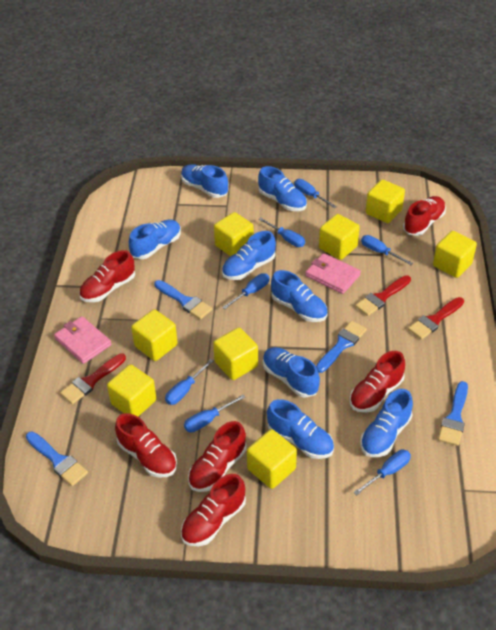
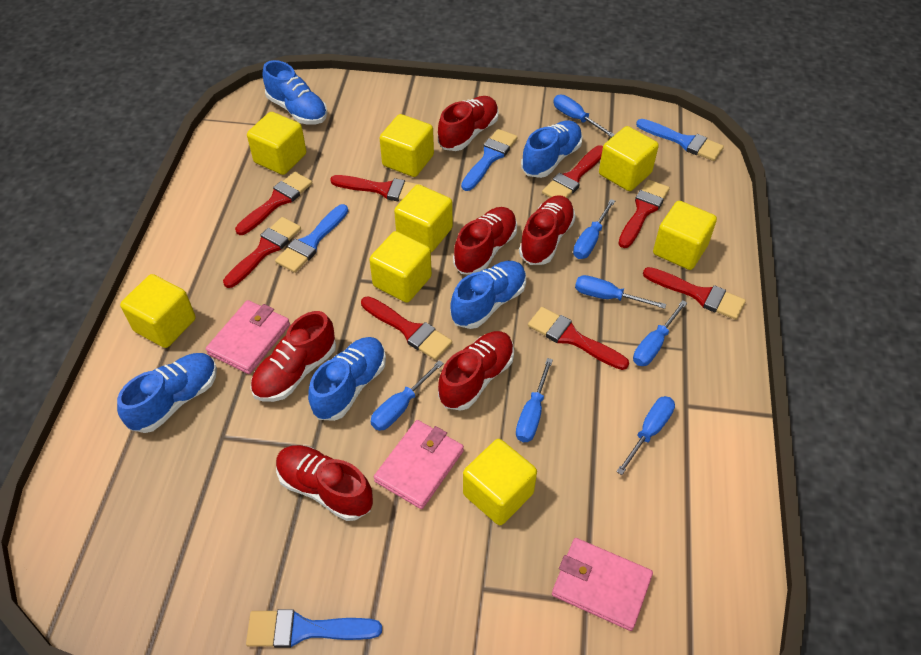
blue shoe: 8 -> 5
pink wallet: 2 -> 3
red brush: 3 -> 8

